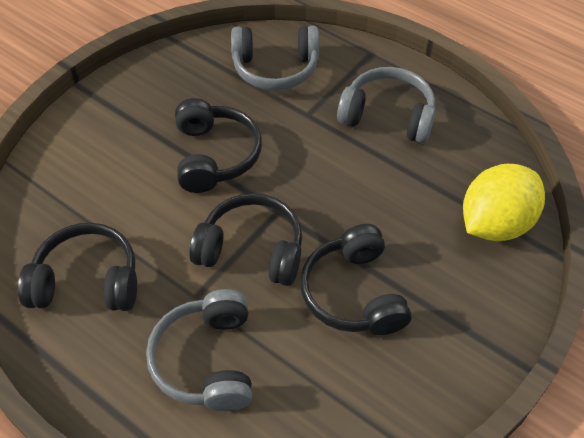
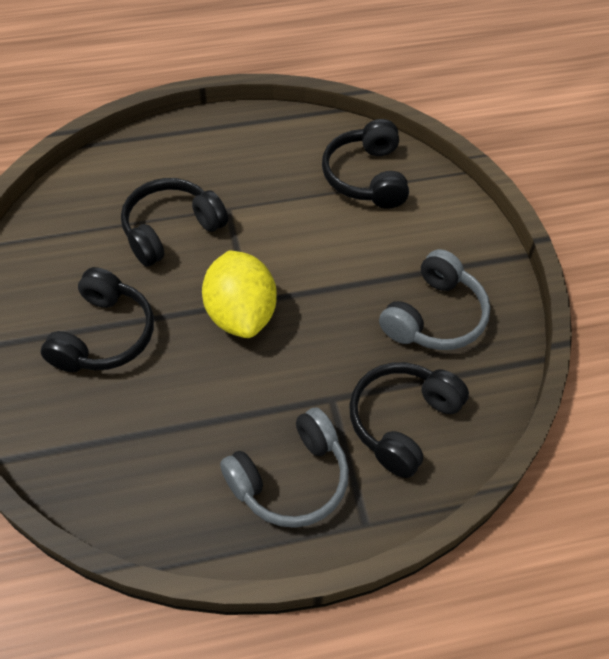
grey headphones: 3 -> 2

